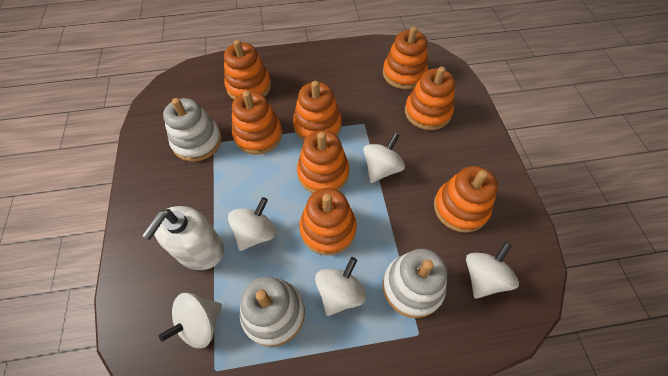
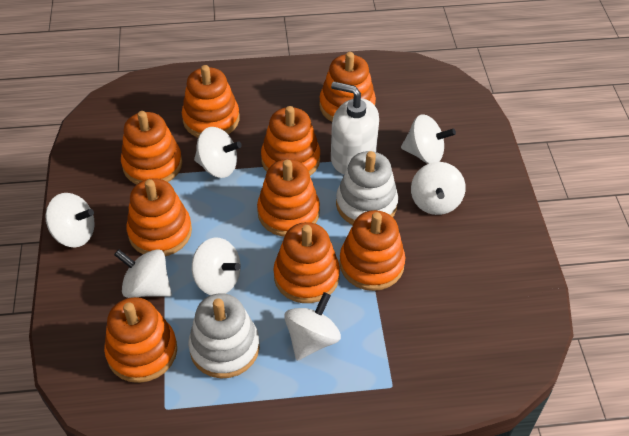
orange stacking toy: 8 -> 9
white spinning top: 5 -> 7
white stacking toy: 3 -> 2

